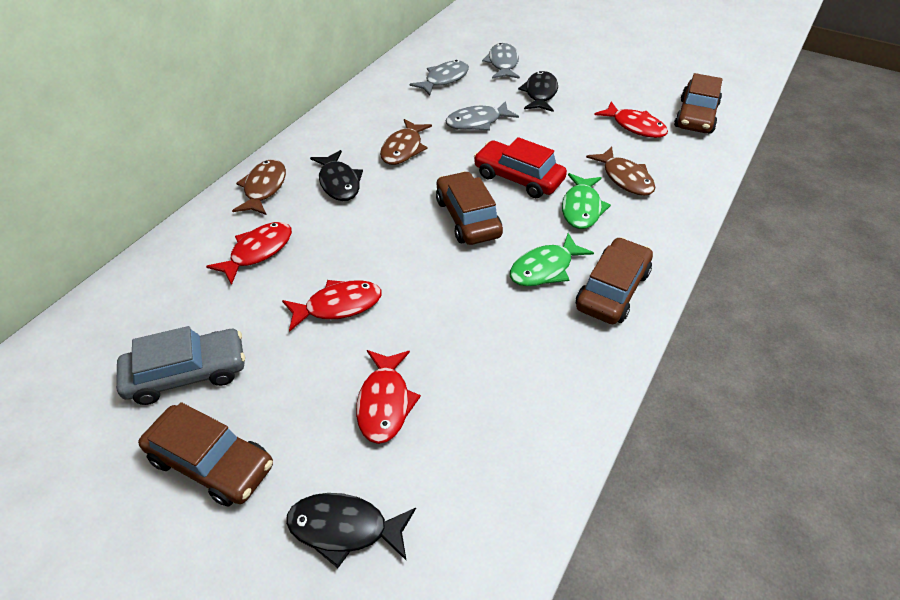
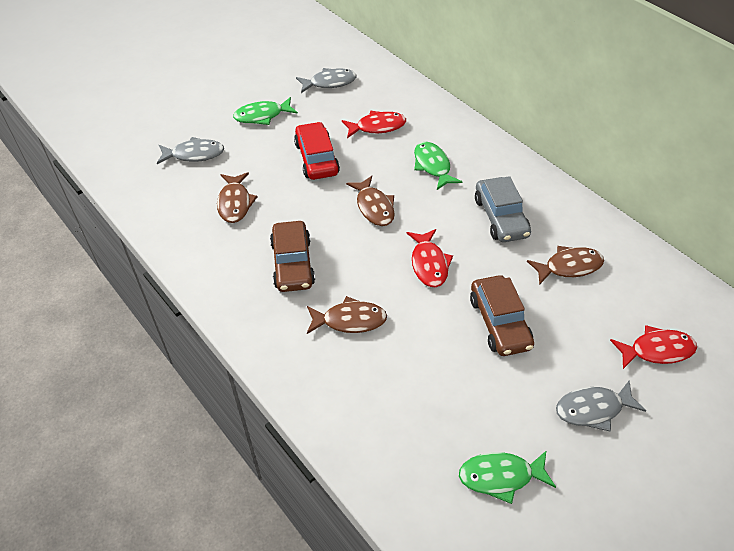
black fish: 3 -> 0
brown car: 4 -> 2
brown fish: 3 -> 4
green fish: 2 -> 3
red fish: 4 -> 3

